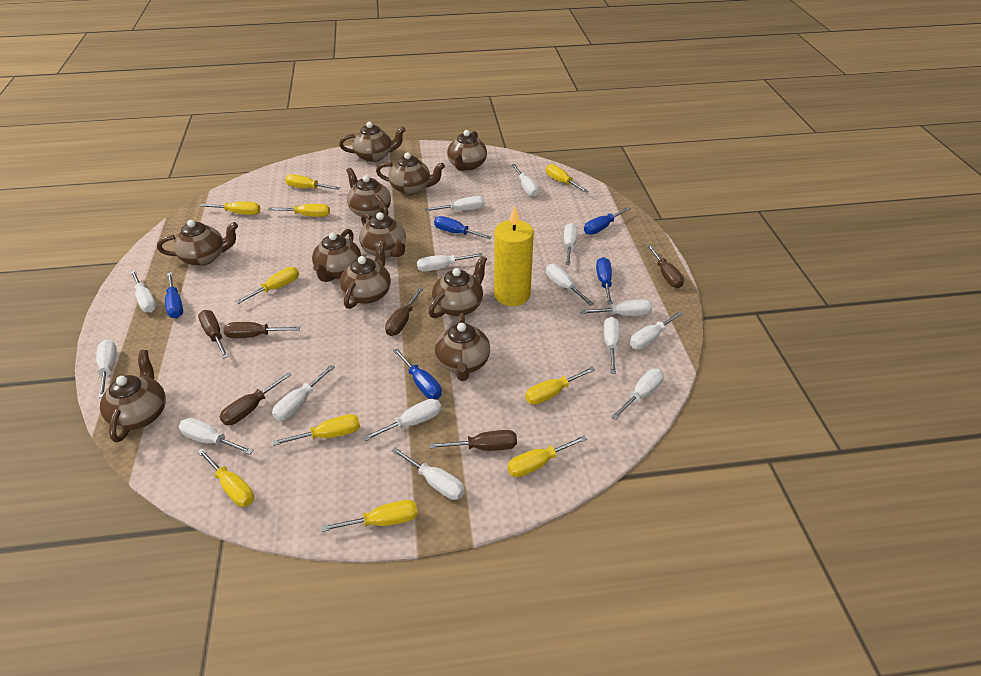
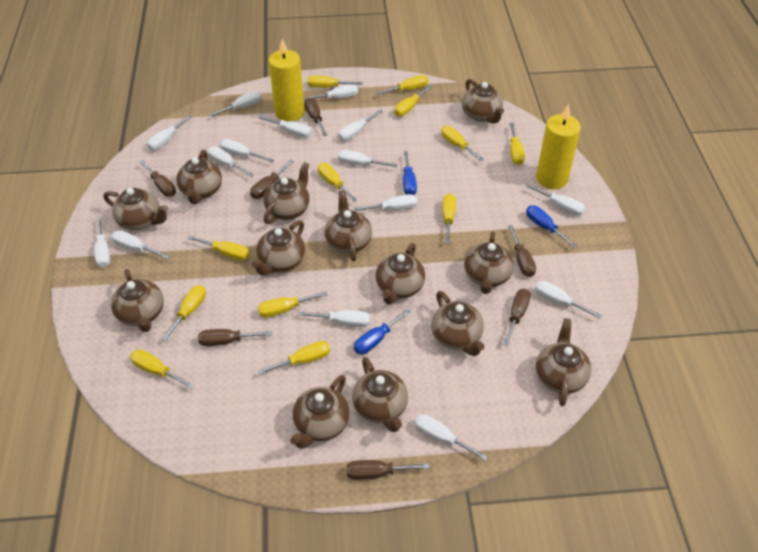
blue screwdriver: 5 -> 3
brown screwdriver: 6 -> 7
brown teapot: 11 -> 13
yellow candle: 1 -> 2
yellow screwdriver: 10 -> 12

